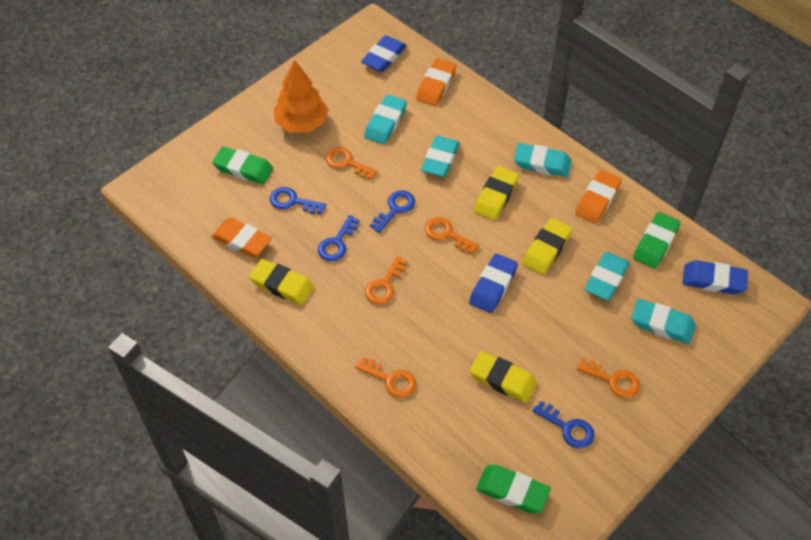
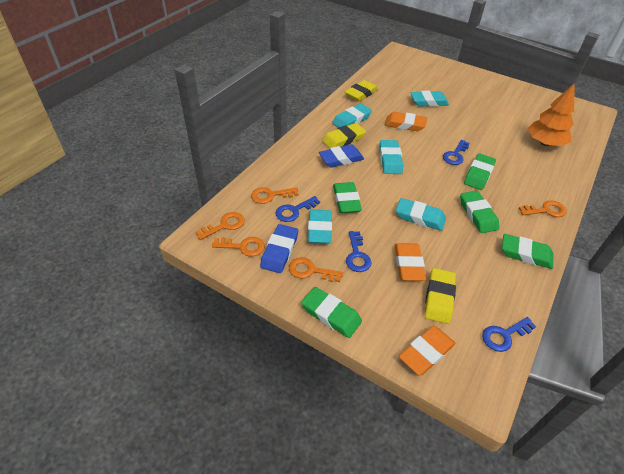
blue eraser: 3 -> 2
green eraser: 3 -> 5
yellow eraser: 4 -> 3

